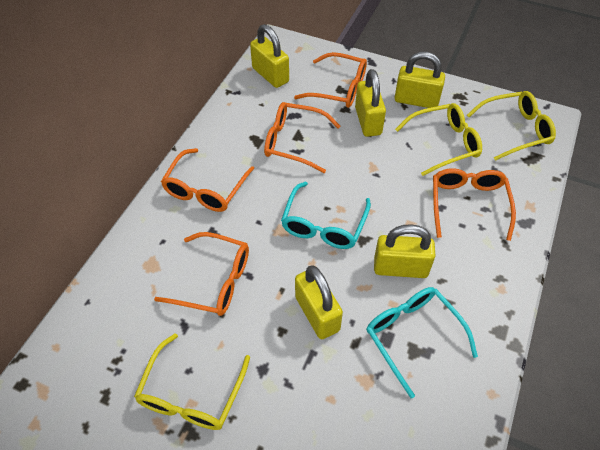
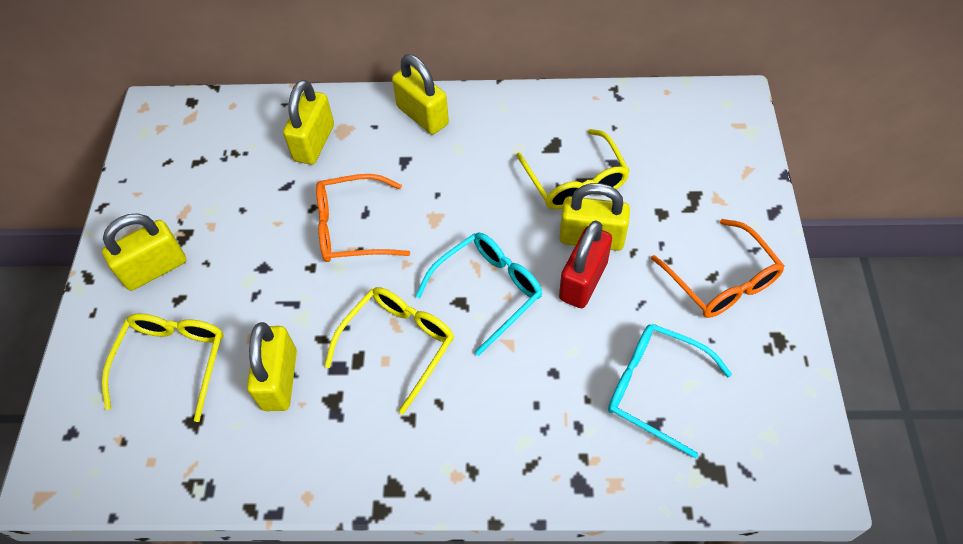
orange glasses: 5 -> 2
red padlock: 0 -> 1

